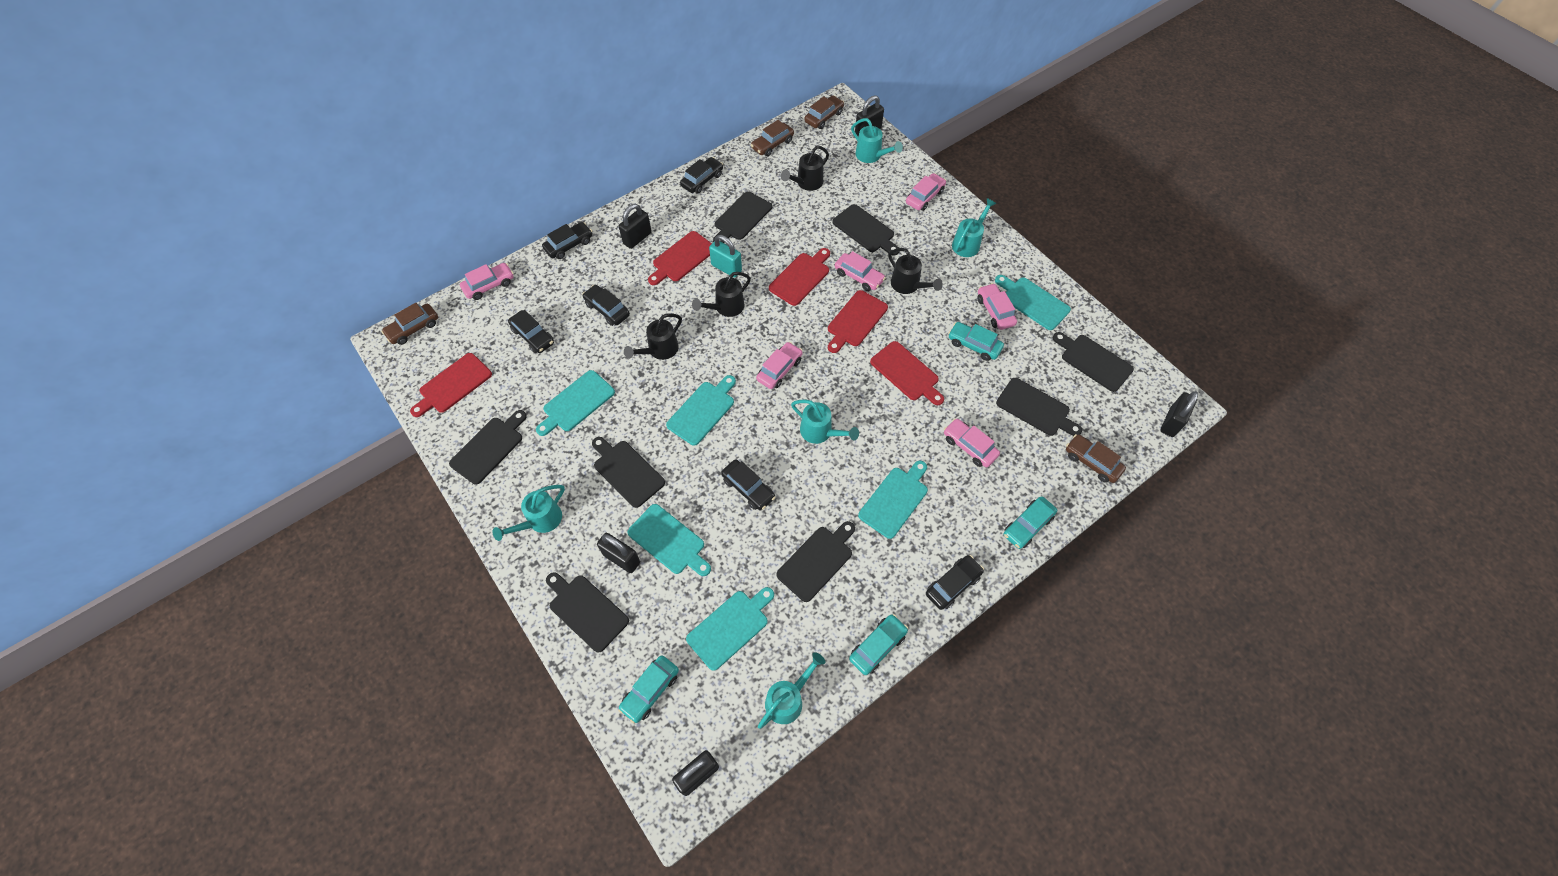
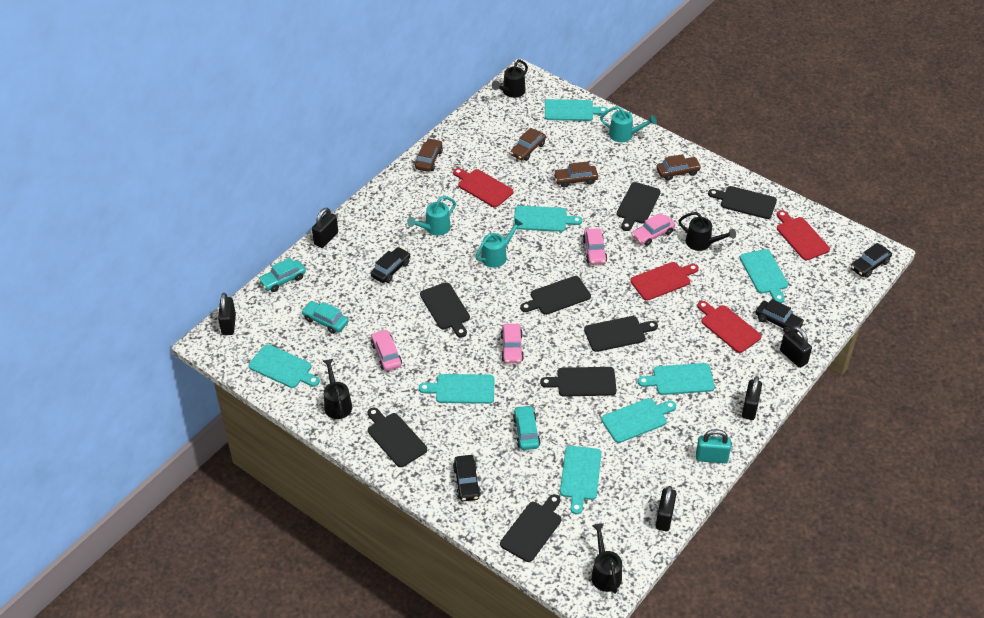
black car: 6 -> 4
pink car: 6 -> 4
red cutting board: 5 -> 4
turquoise car: 4 -> 3
turquoise cutting board: 6 -> 8
turquoise watering can: 5 -> 3

